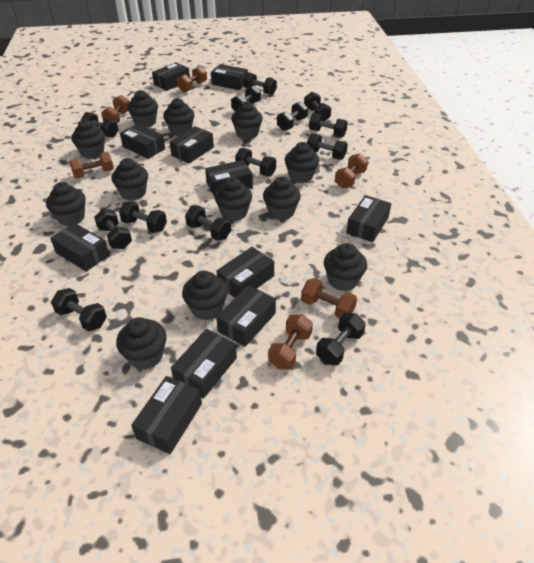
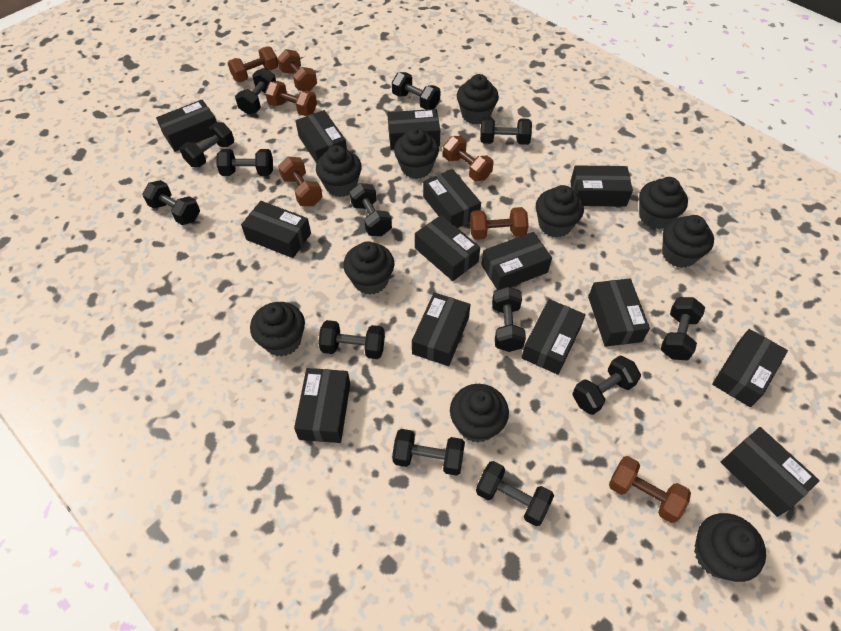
black box: 11 -> 14
black cupcake: 12 -> 10
brown dumbbell: 6 -> 7

